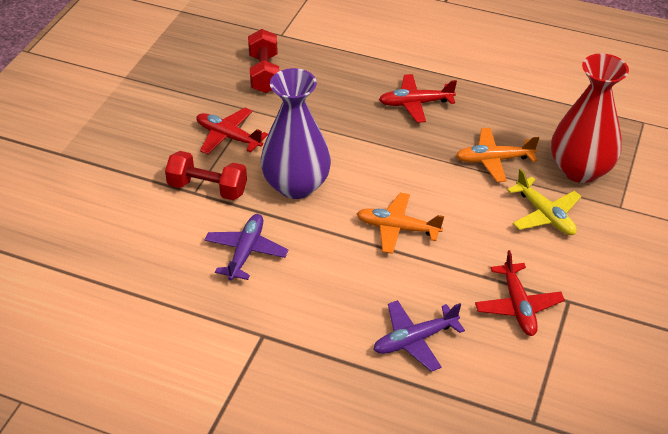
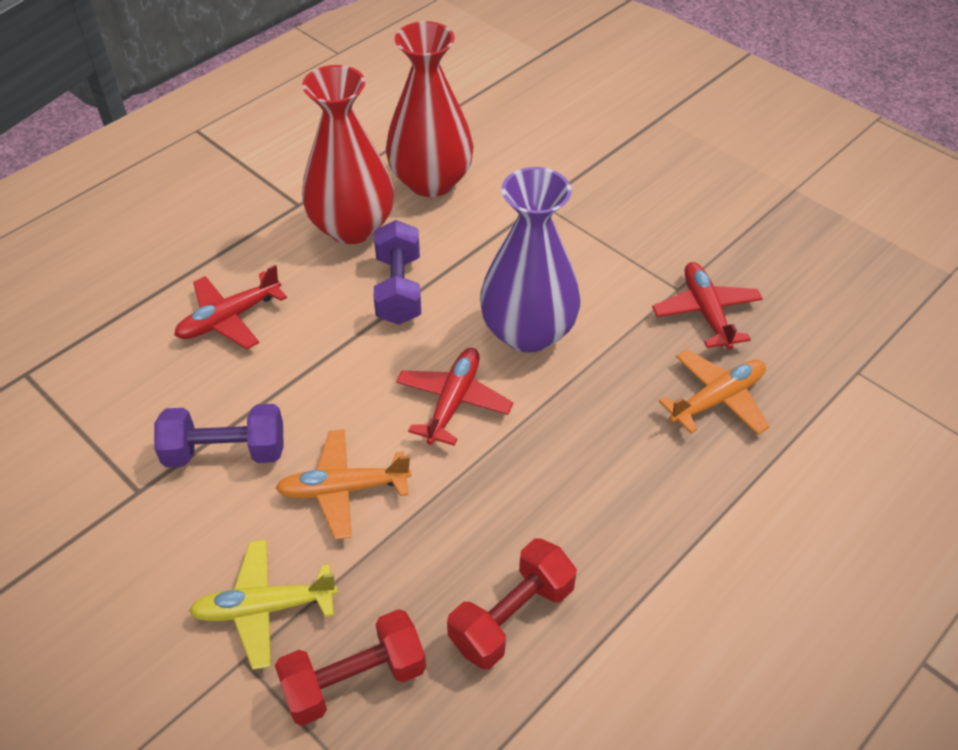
purple dumbbell: 0 -> 2
purple plane: 2 -> 0
red vase: 1 -> 2

